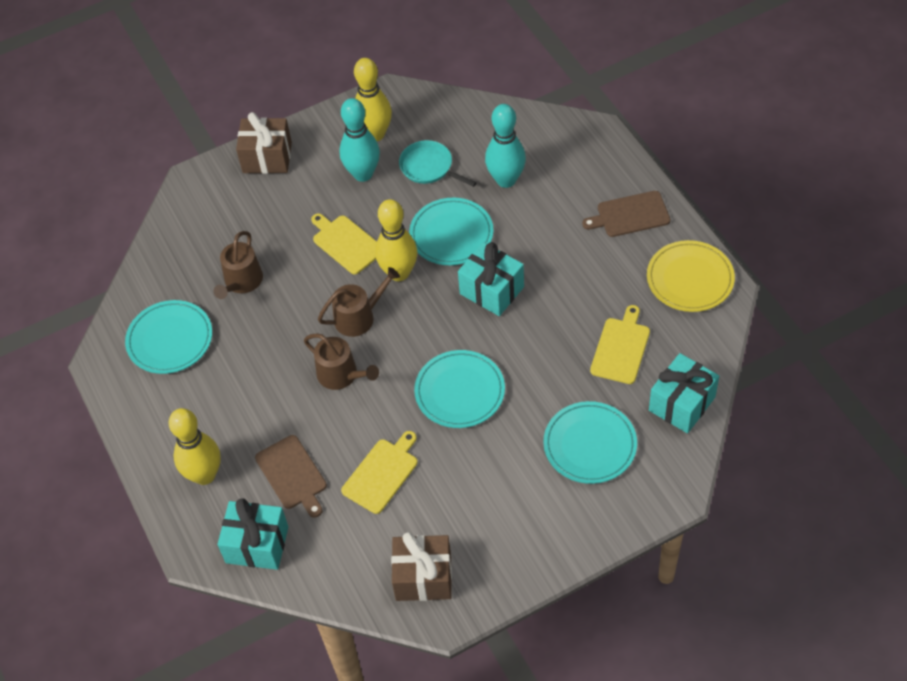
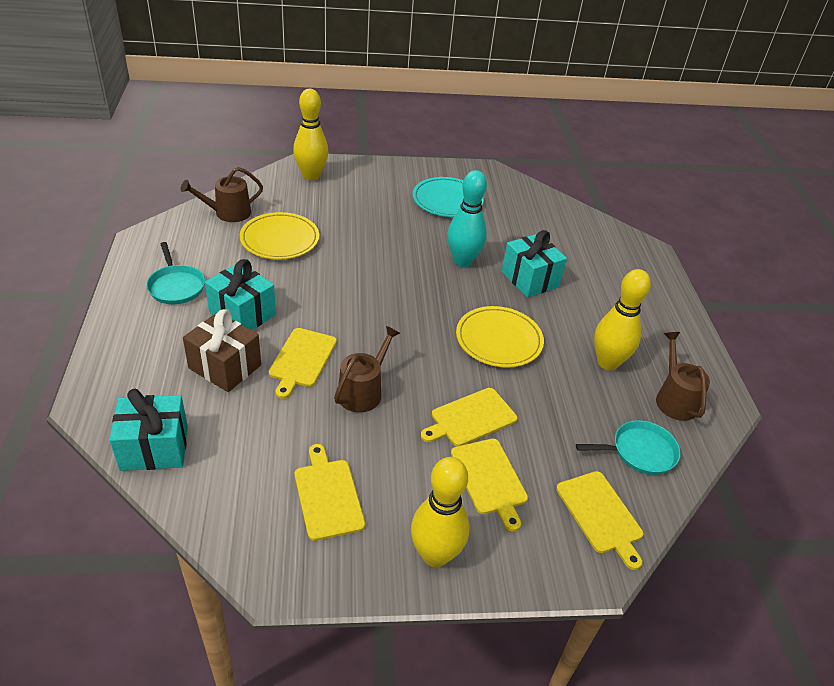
brown cutting board: 2 -> 0
brown gift: 2 -> 1
turquoise bowling pin: 2 -> 1
turquoise pan: 1 -> 2
turquoise plate: 4 -> 1
yellow cutting board: 3 -> 5
yellow plate: 1 -> 2

